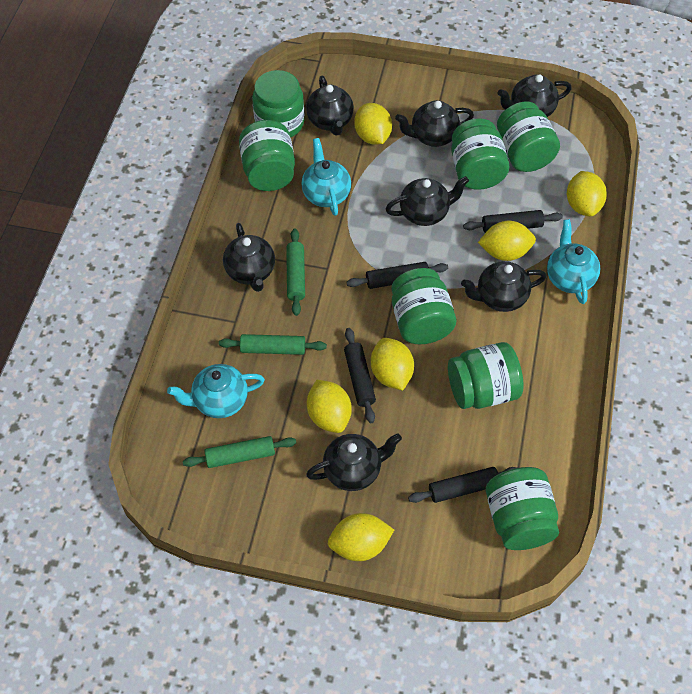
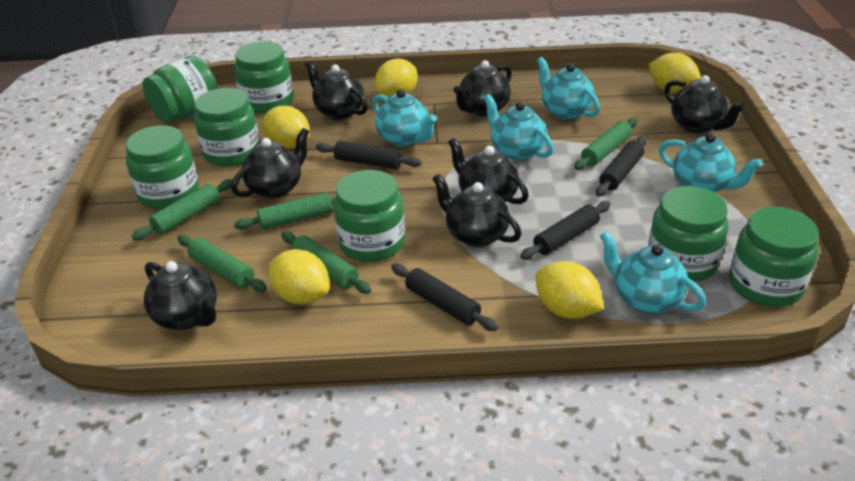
green rolling pin: 3 -> 5
turquoise teapot: 3 -> 5
yellow lemon: 6 -> 5

